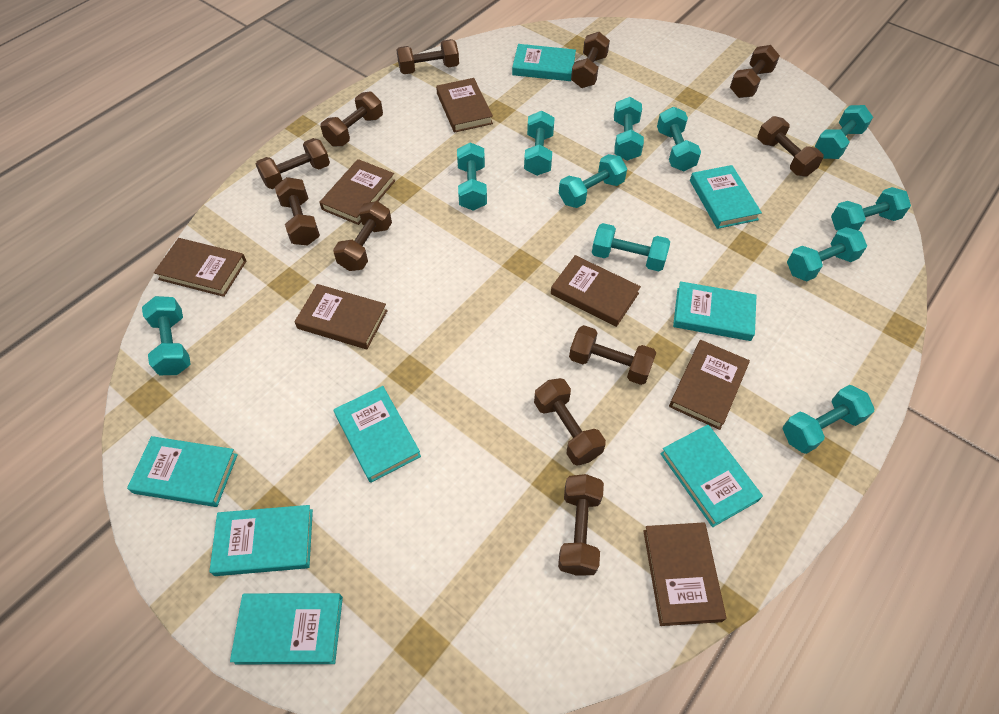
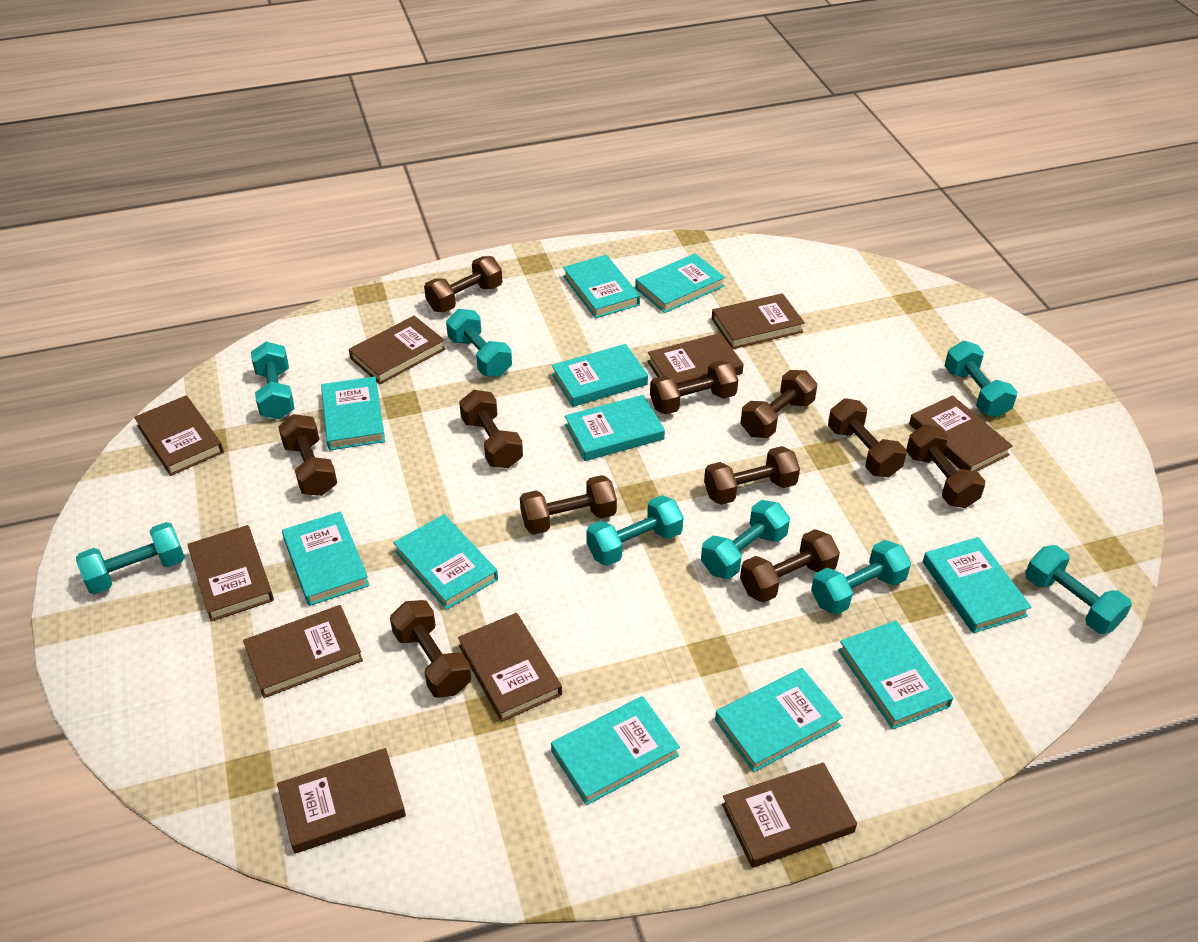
brown book: 7 -> 10
turquoise book: 8 -> 11
turquoise dumbbell: 11 -> 8

